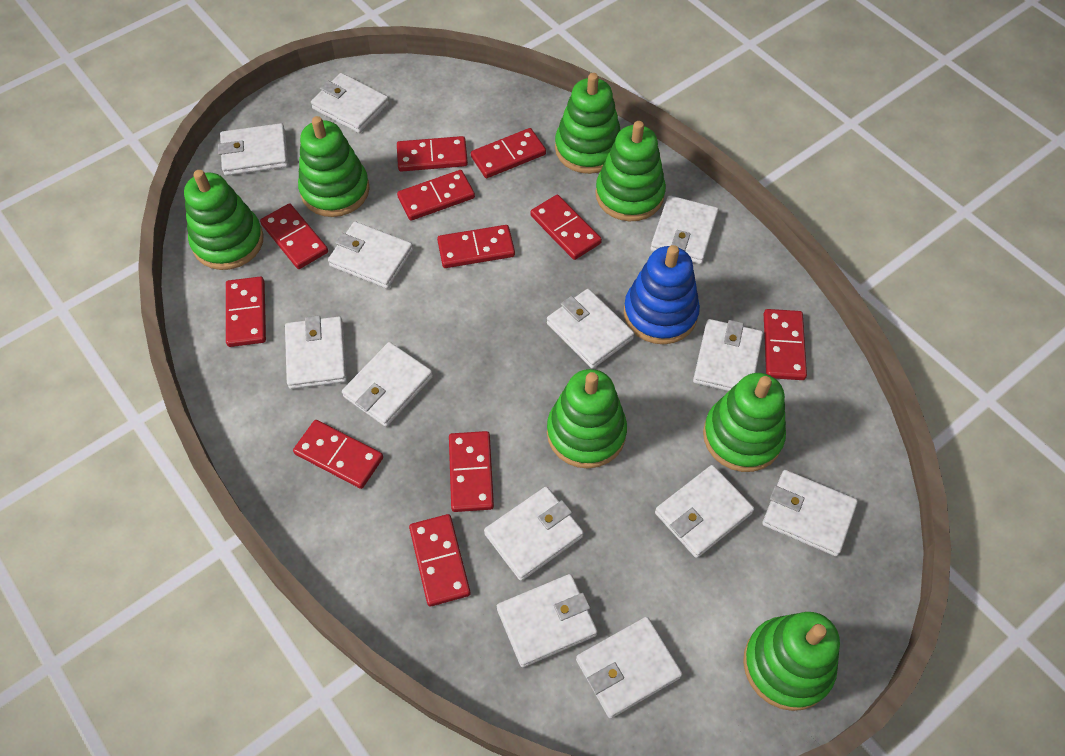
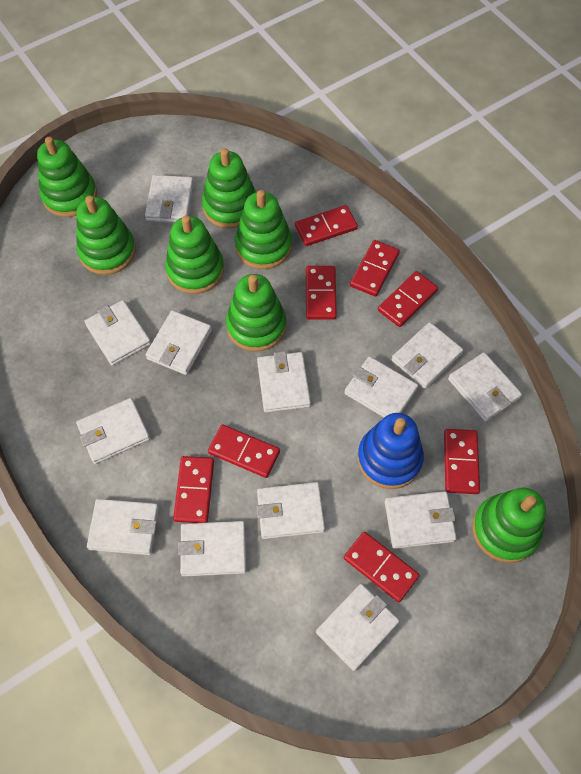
red domino: 11 -> 8

